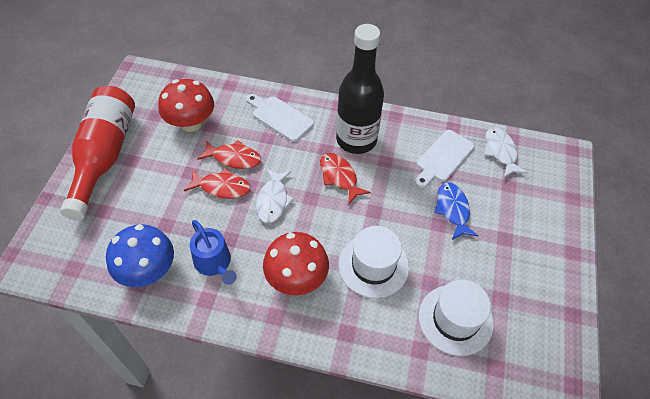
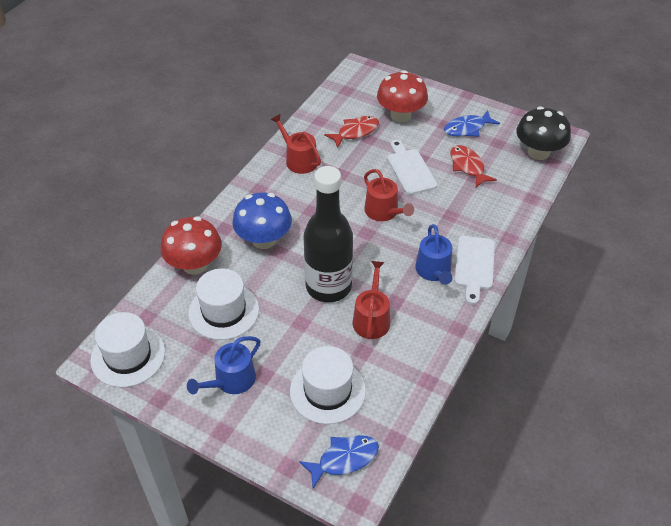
black mushroom: 0 -> 1
blue fish: 1 -> 2
blue watering can: 1 -> 2
red bottle: 1 -> 0
red fish: 3 -> 2
red watering can: 0 -> 3
white fish: 2 -> 0
white hat: 2 -> 3

